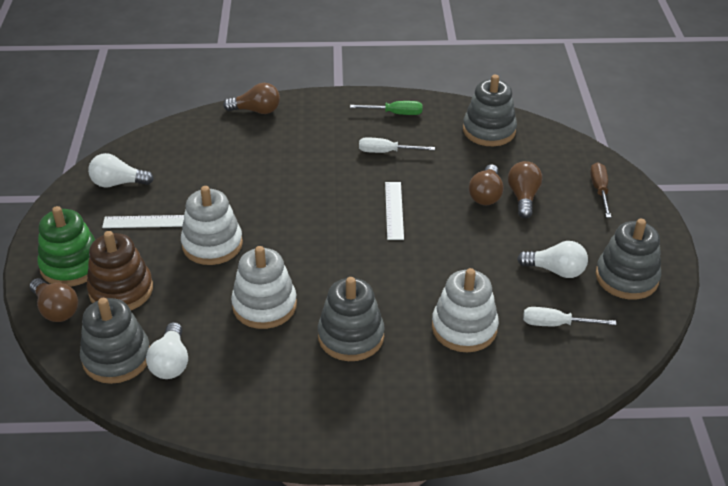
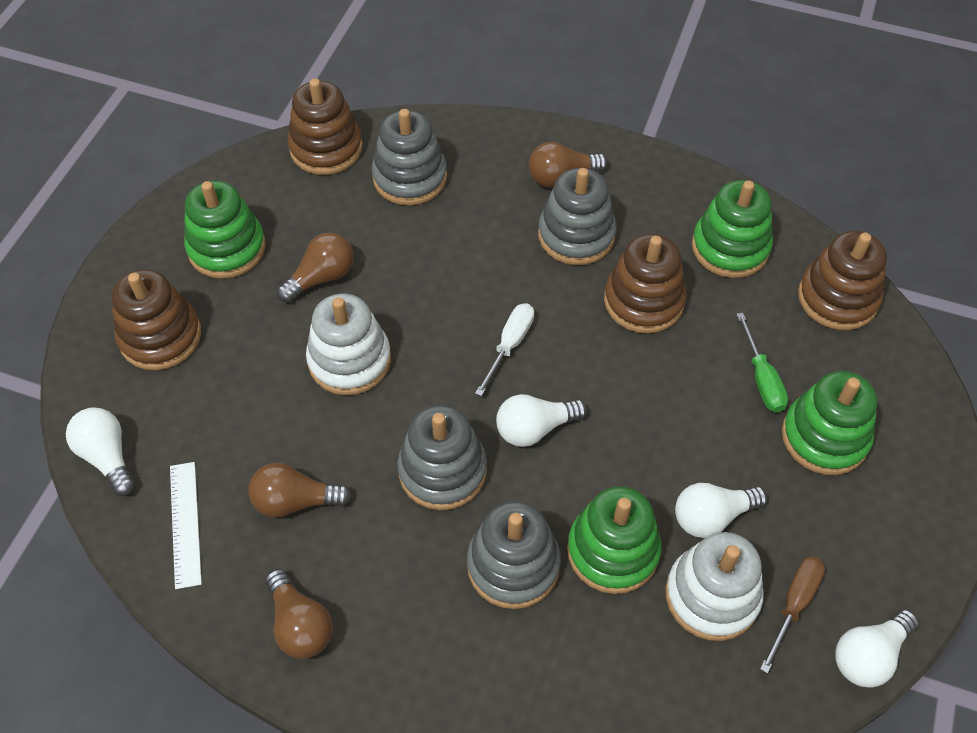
brown stacking toy: 1 -> 4
green stacking toy: 1 -> 4
white light bulb: 3 -> 4
white ruler: 2 -> 1
white screwdriver: 2 -> 1
white stacking toy: 3 -> 2

